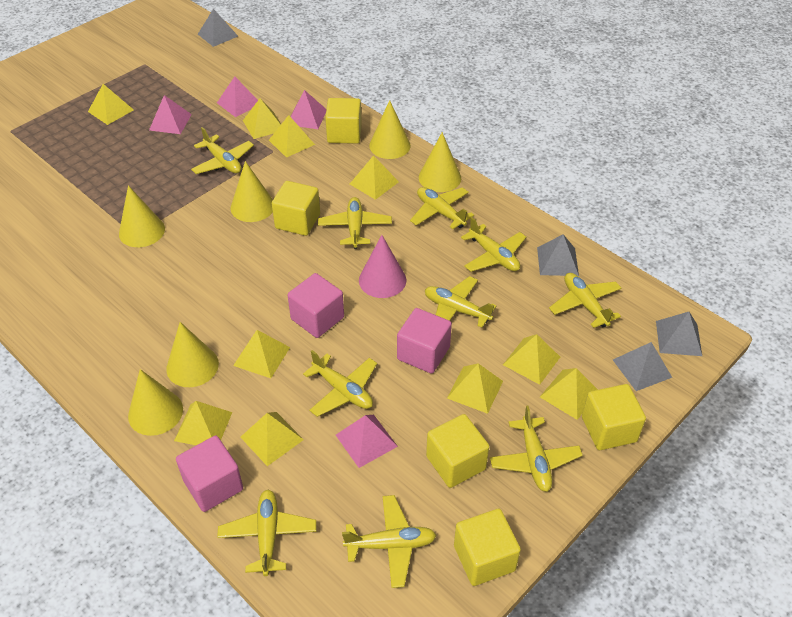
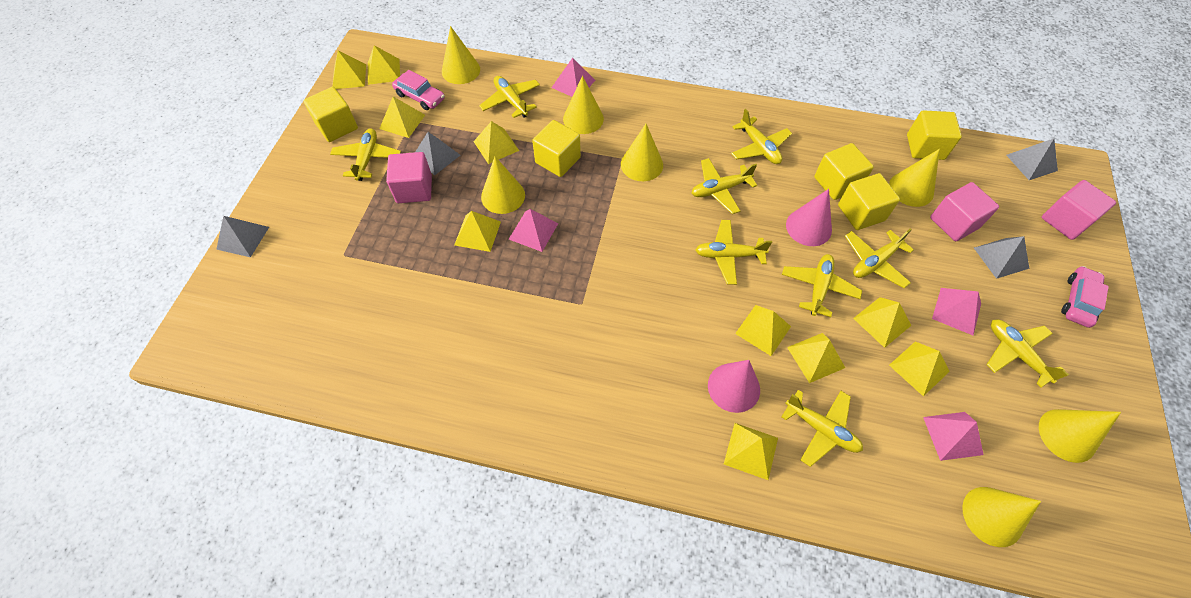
pink car: 0 -> 2
pink cone: 1 -> 2
yellow cone: 6 -> 7
yellow plane: 10 -> 9

